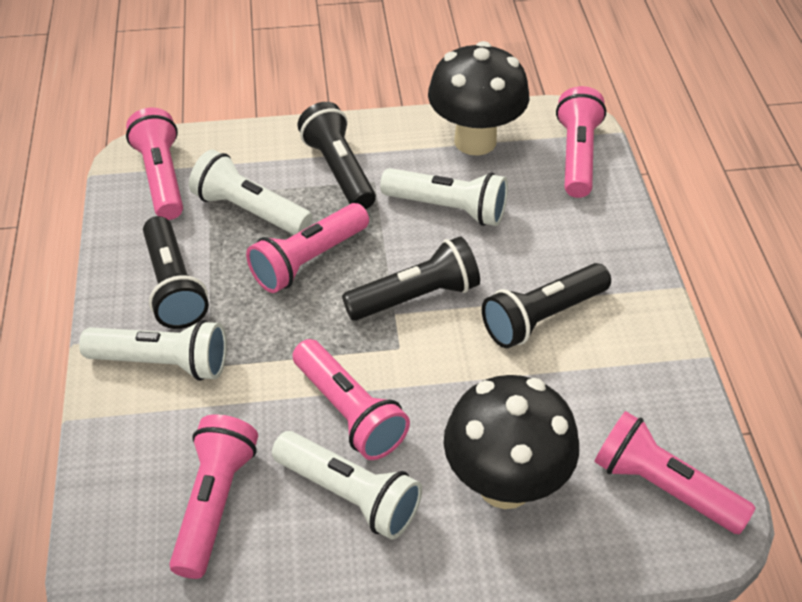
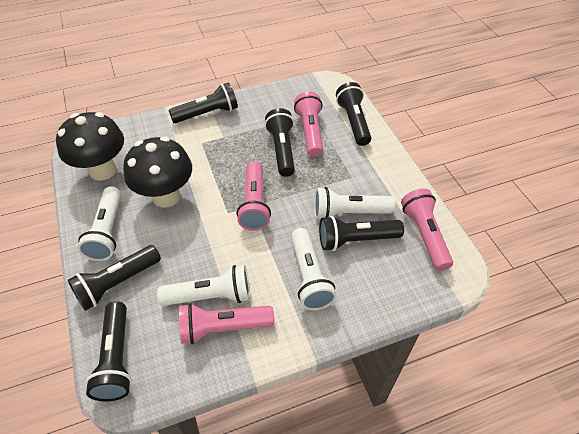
black flashlight: 4 -> 6
pink flashlight: 6 -> 4

